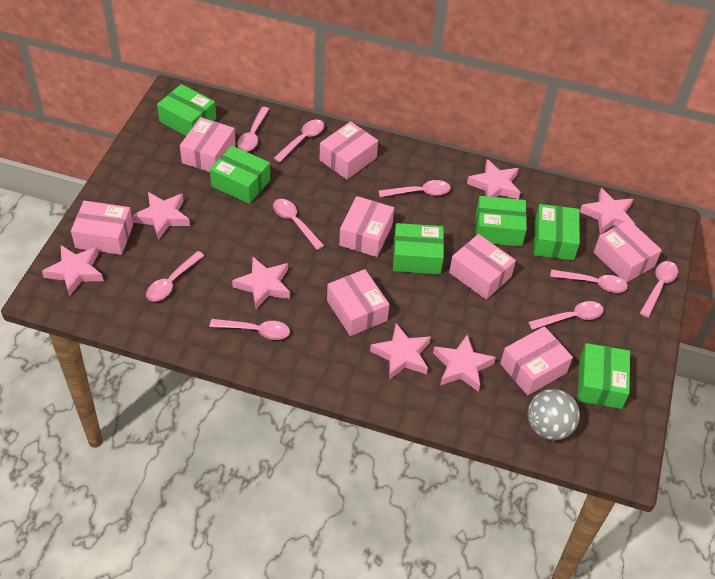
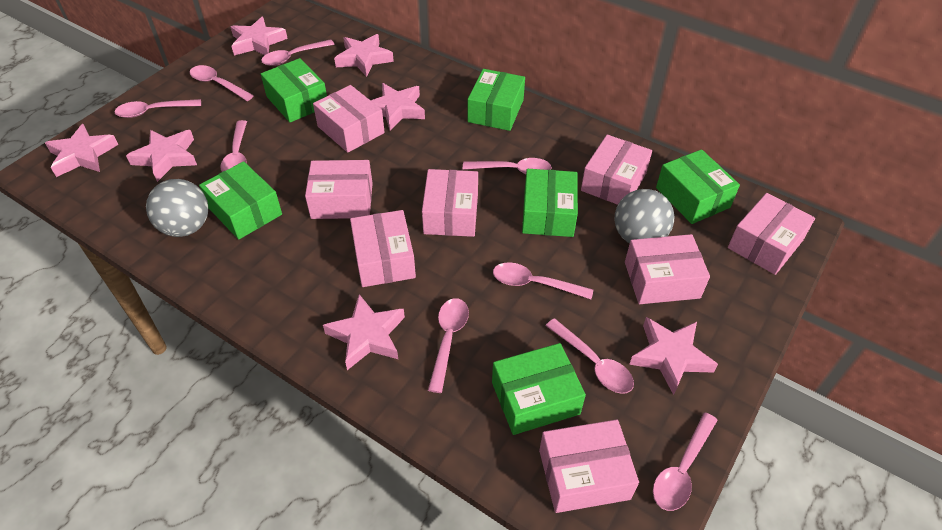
grey ball: 1 -> 2

